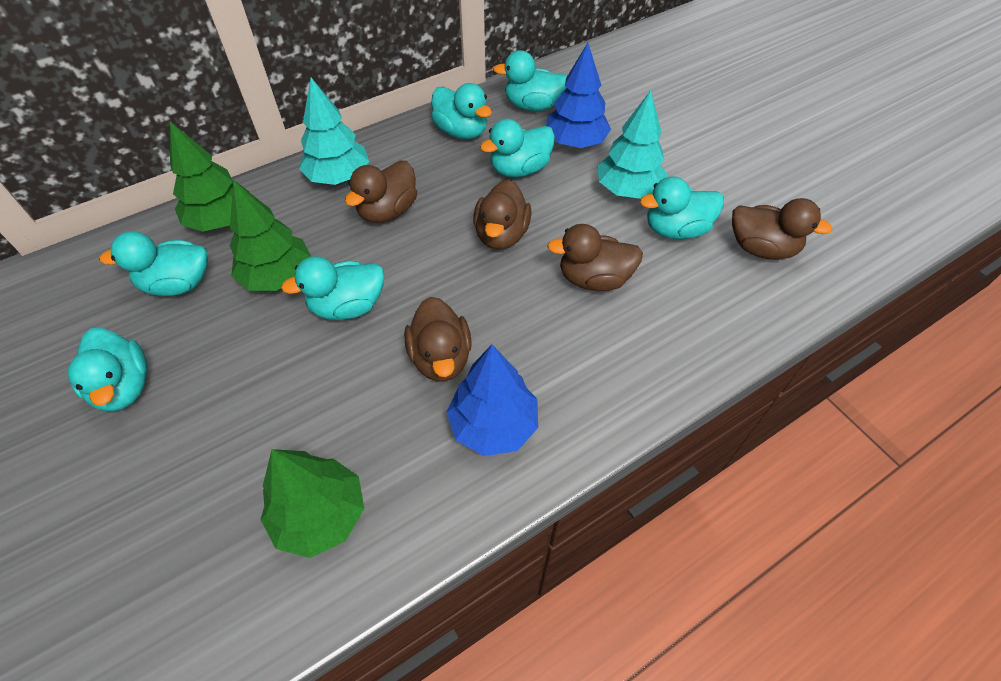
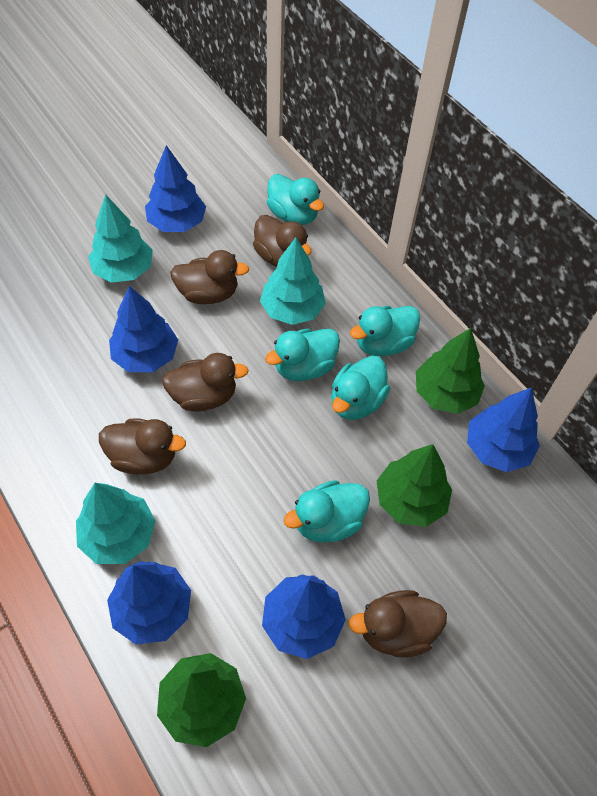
blue tree: 2 -> 5
turquoise duck: 7 -> 5
turquoise tree: 2 -> 3

